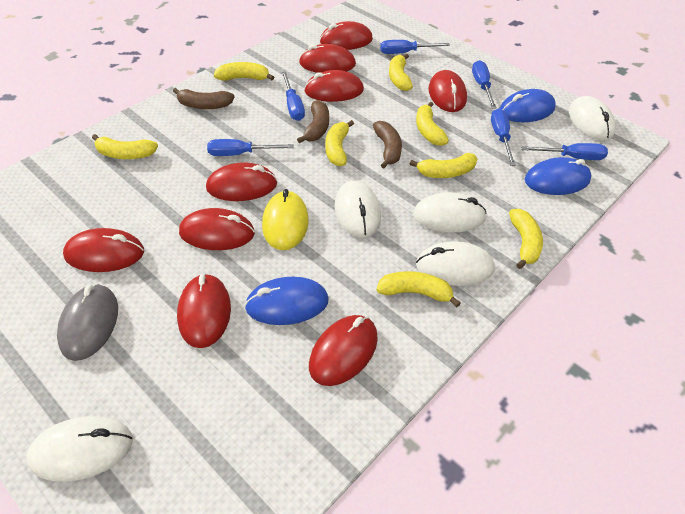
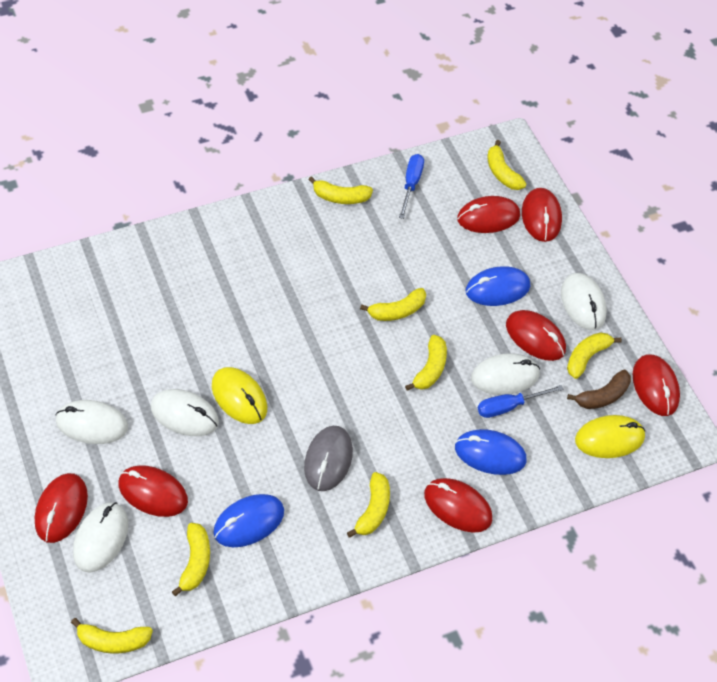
blue screwdriver: 6 -> 2
brown banana: 3 -> 1
red mouse: 9 -> 7
yellow mouse: 1 -> 2

